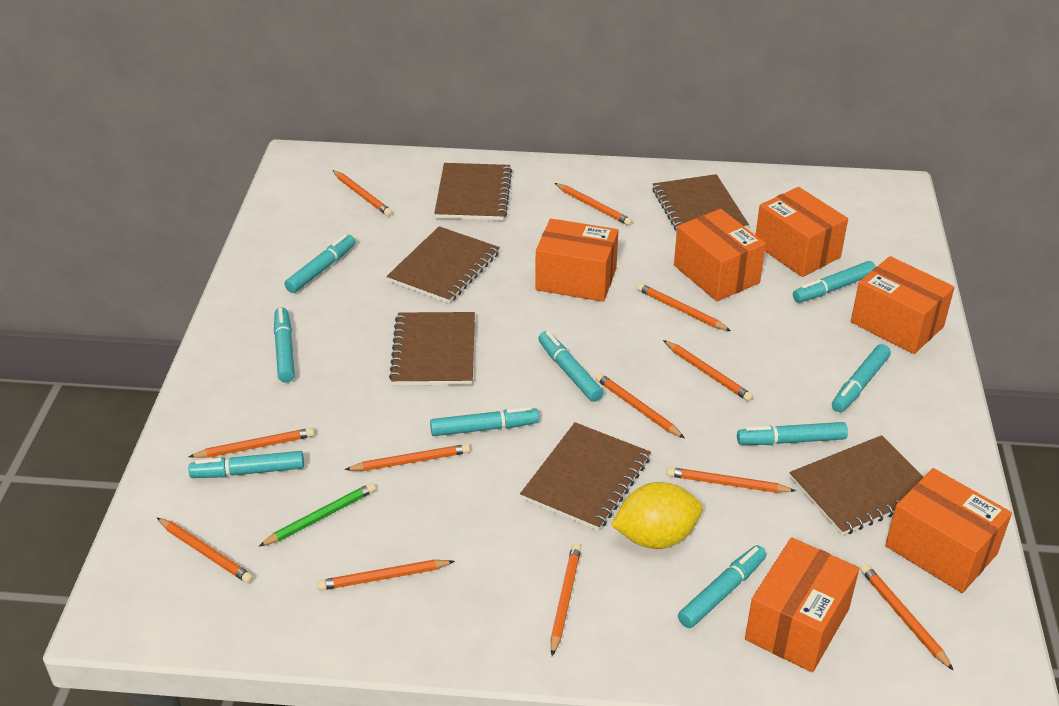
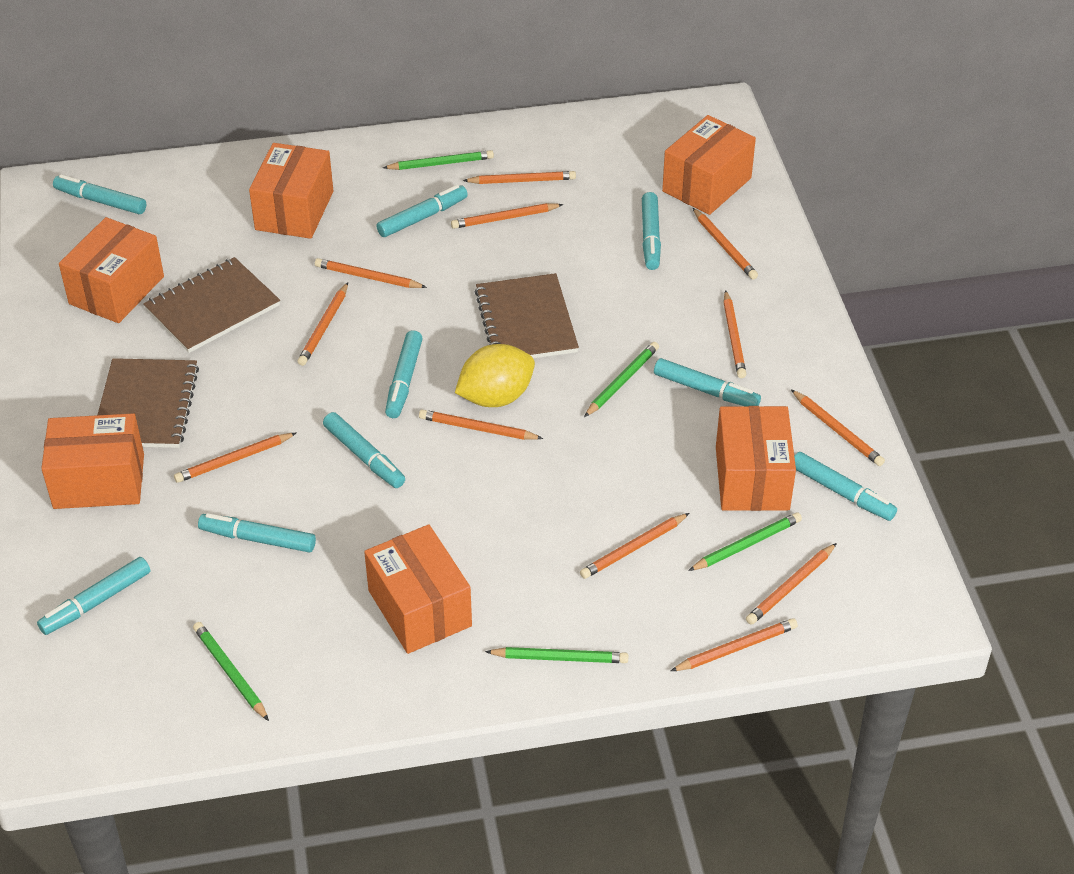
brown notebook: 6 -> 3
green pencil: 1 -> 5

